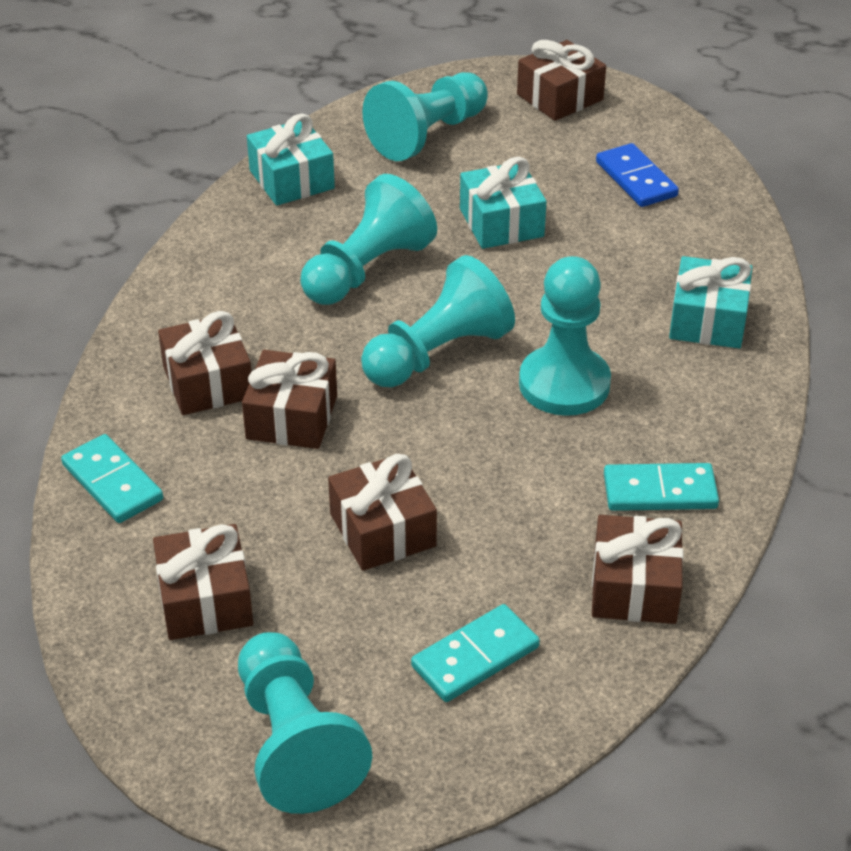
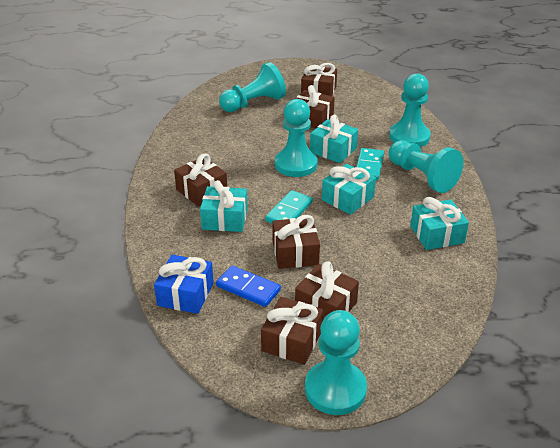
blue gift: 0 -> 1
turquoise domino: 3 -> 2
turquoise gift: 3 -> 4

